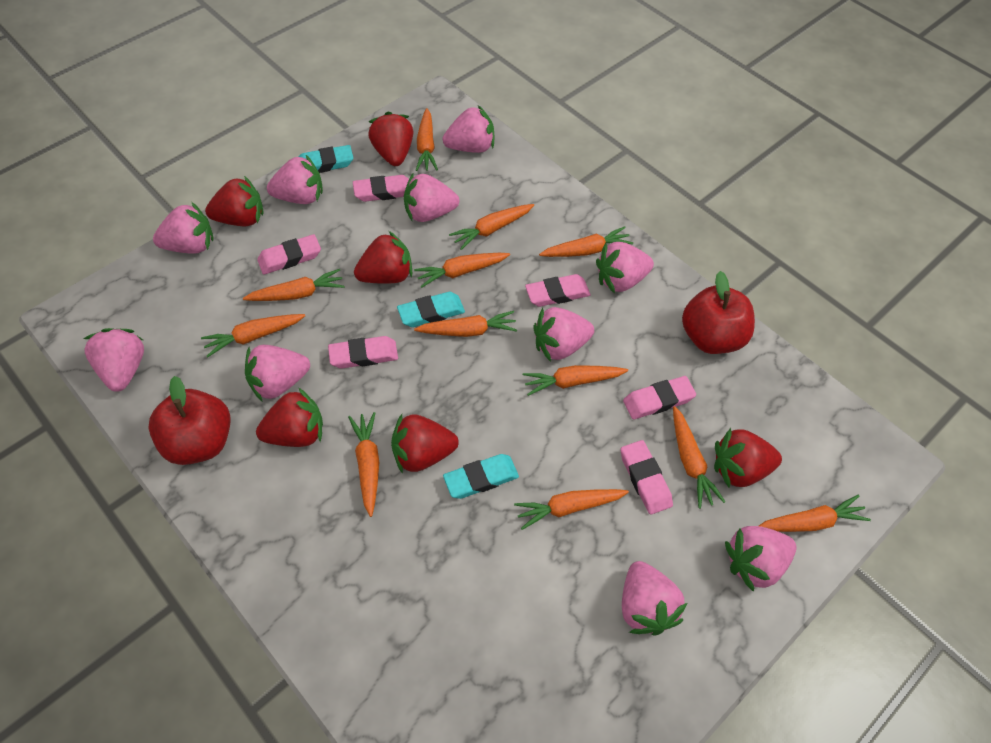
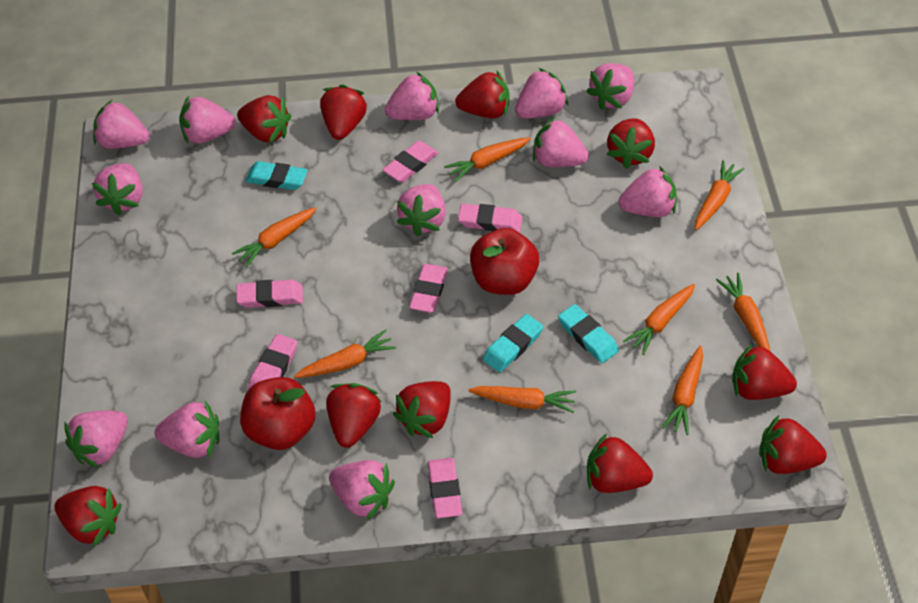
orange carrot: 12 -> 8
pink strawberry: 10 -> 12
red strawberry: 6 -> 10

